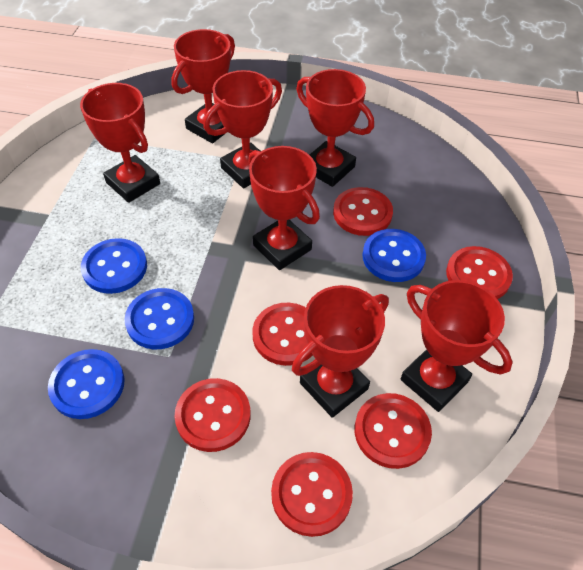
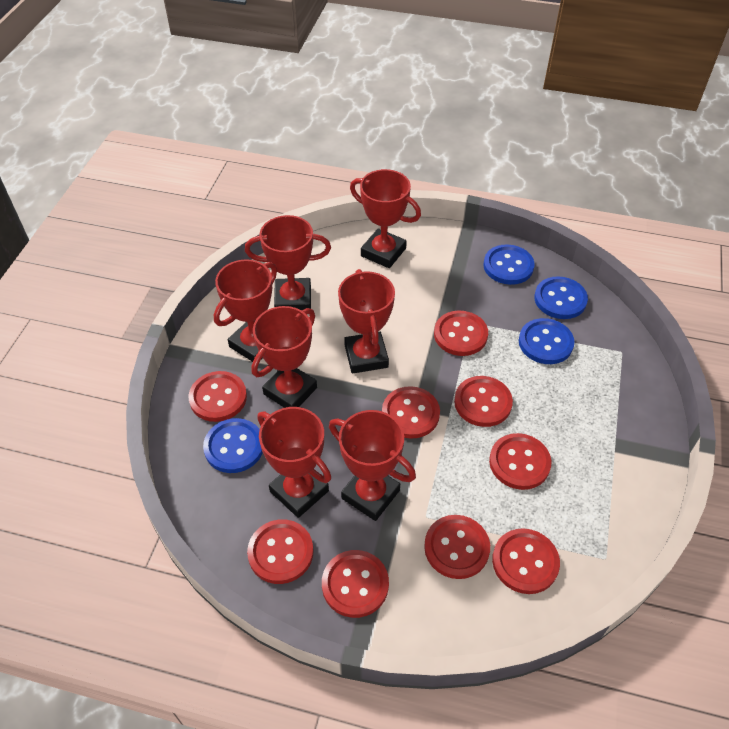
red button: 6 -> 9

